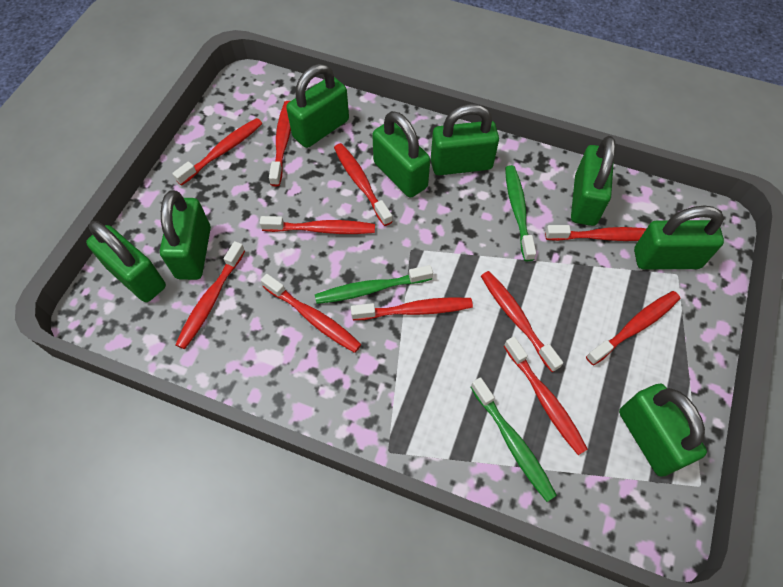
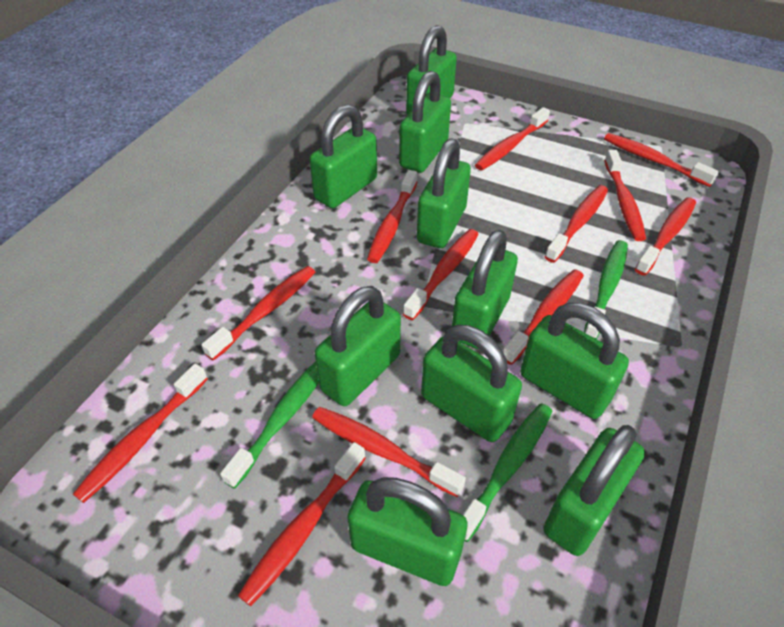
green padlock: 8 -> 10
red toothbrush: 11 -> 12

